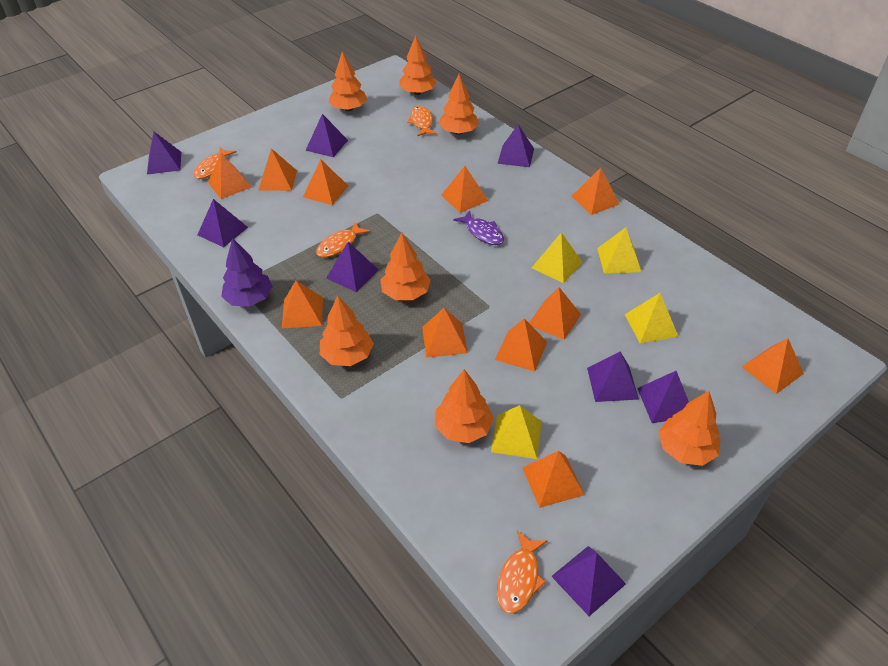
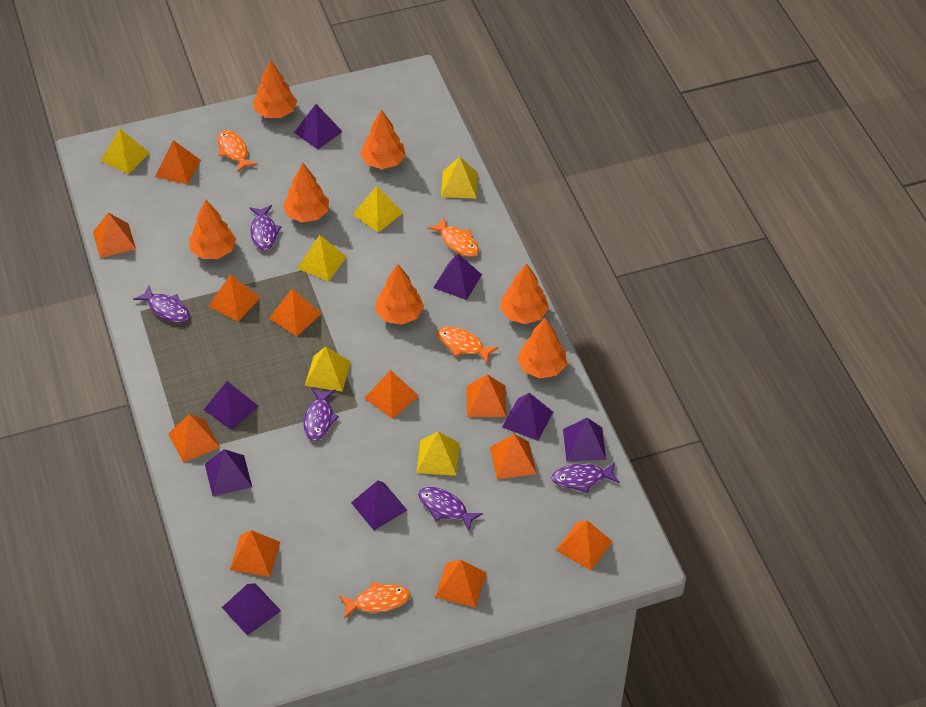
purple fish: 1 -> 5
purple tree: 1 -> 0
yellow pyramid: 4 -> 6

